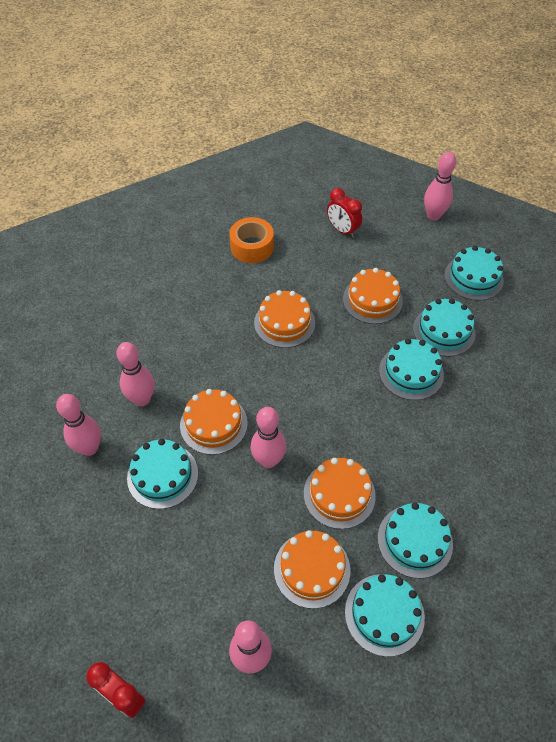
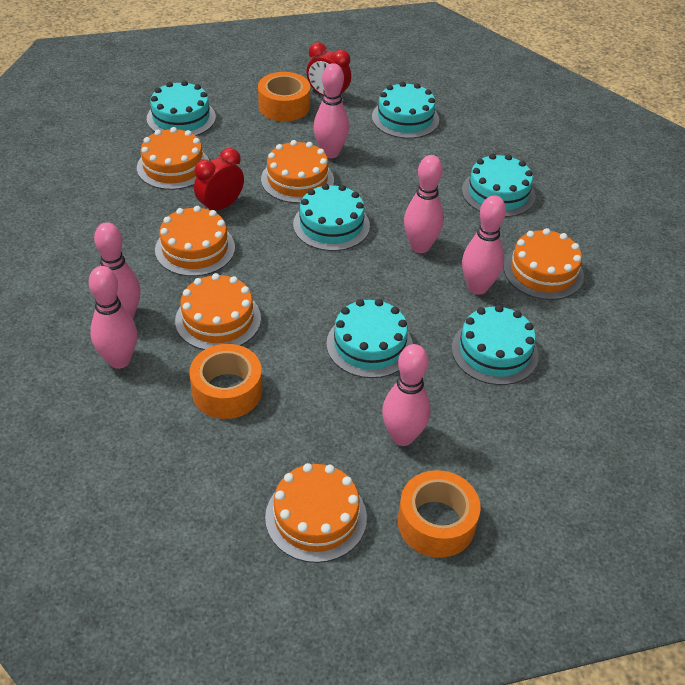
orange cake: 5 -> 6
orange tape: 1 -> 3
pink bowling pin: 5 -> 6

